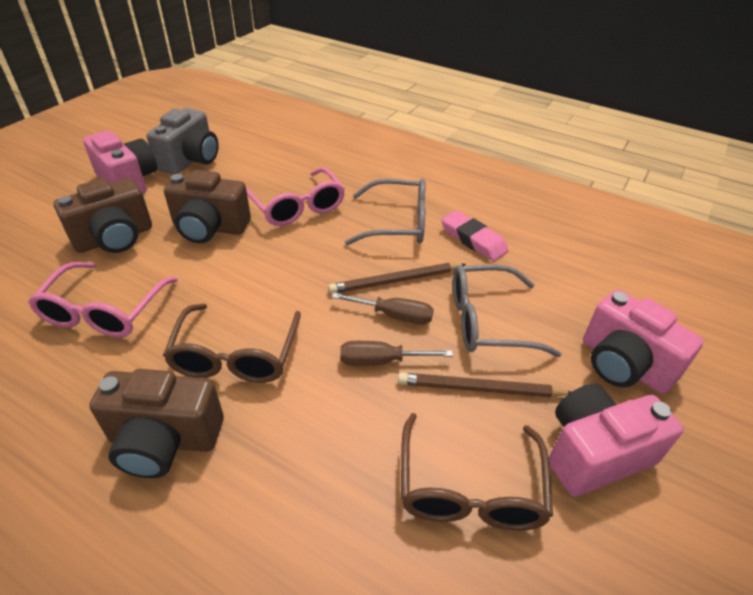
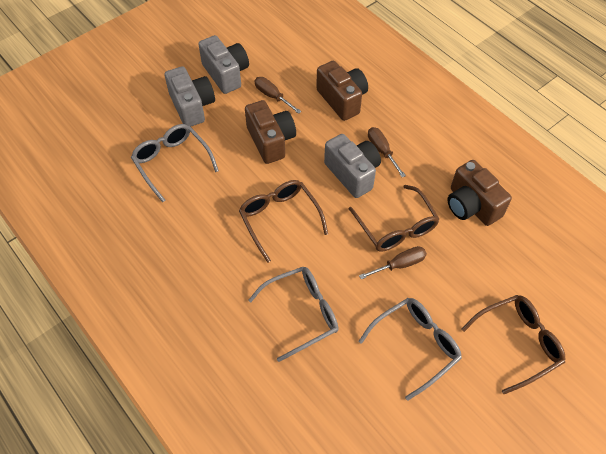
brown glasses: 2 -> 3
brown pencil: 2 -> 0
brown screwdriver: 2 -> 3
grey camera: 1 -> 3
grey glasses: 2 -> 3
pink camera: 3 -> 0
pink eraser: 1 -> 0
pink glasses: 2 -> 0

